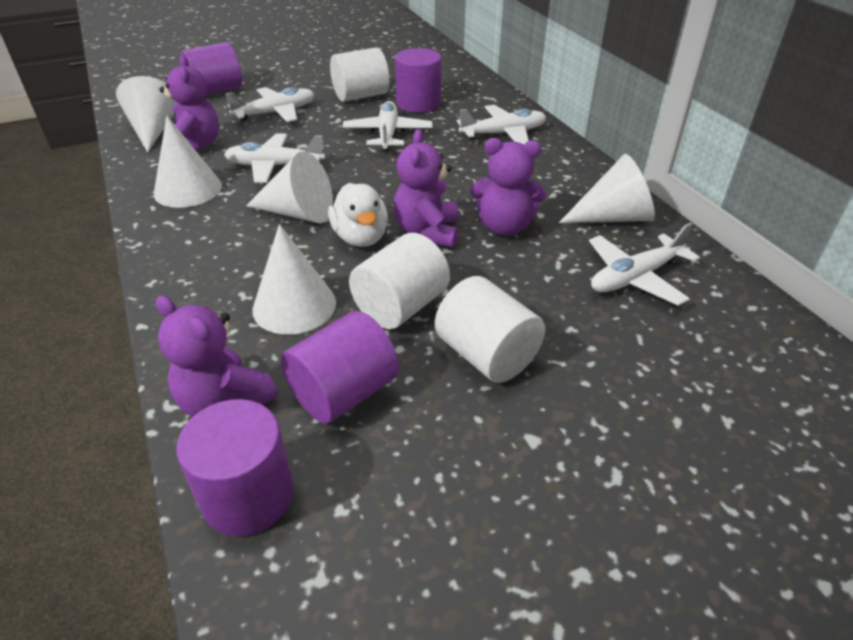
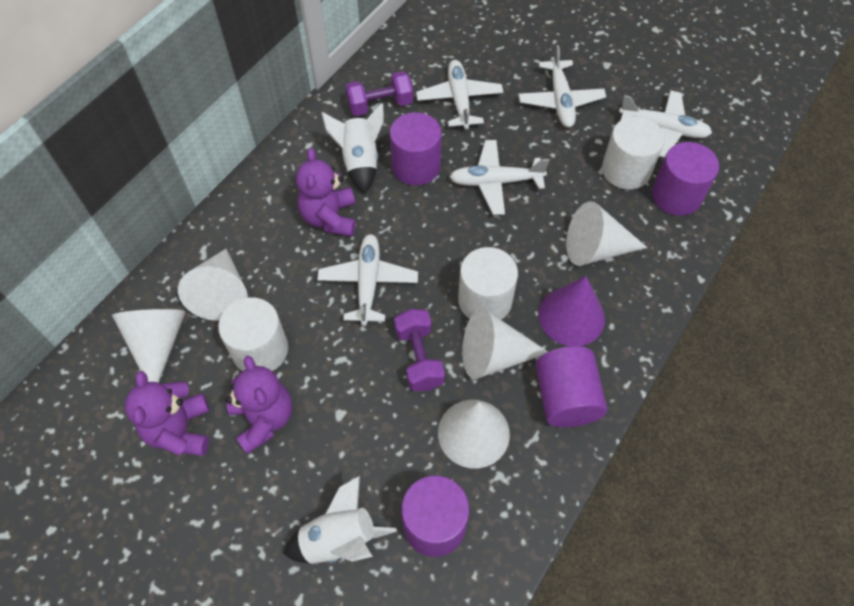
purple cone: 0 -> 1
purple dumbbell: 0 -> 2
purple teddy bear: 4 -> 3
white duck: 1 -> 0
white rocket: 0 -> 2

